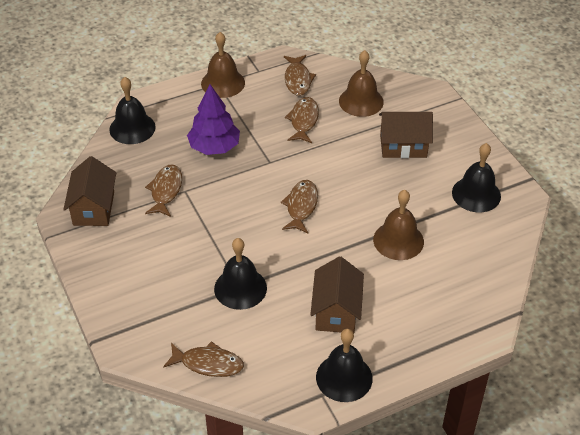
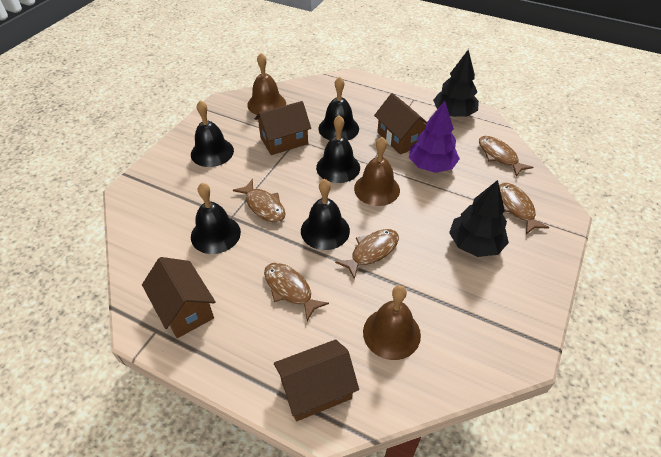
black bell: 4 -> 5
black tree: 0 -> 2
brown house: 3 -> 4

